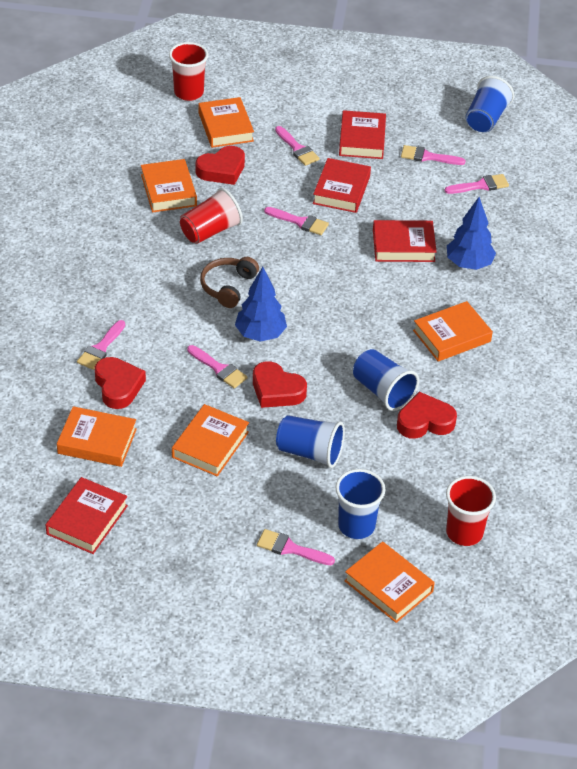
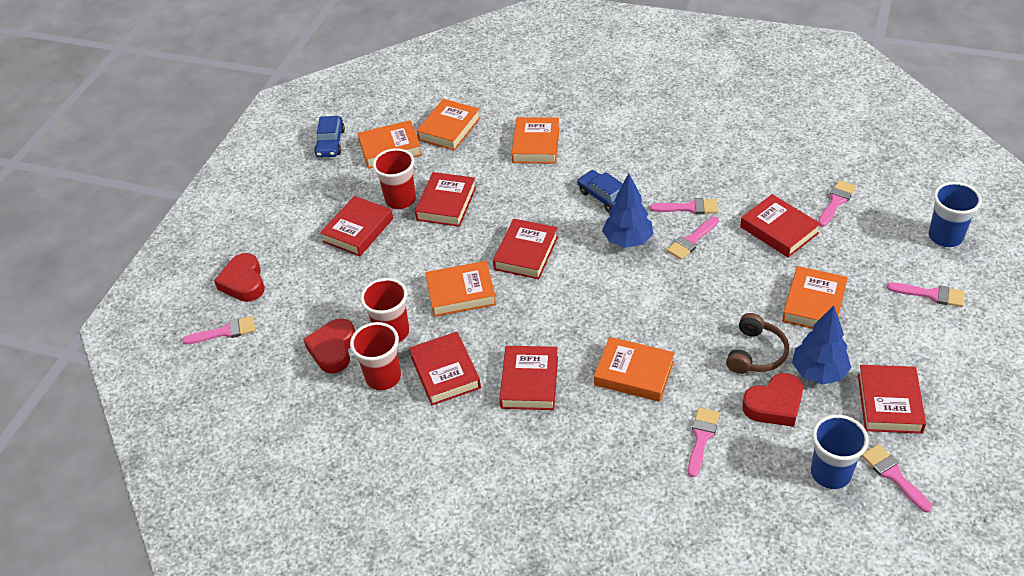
blue car: 0 -> 2
blue cup: 4 -> 2
red book: 4 -> 7
red heart: 4 -> 3

